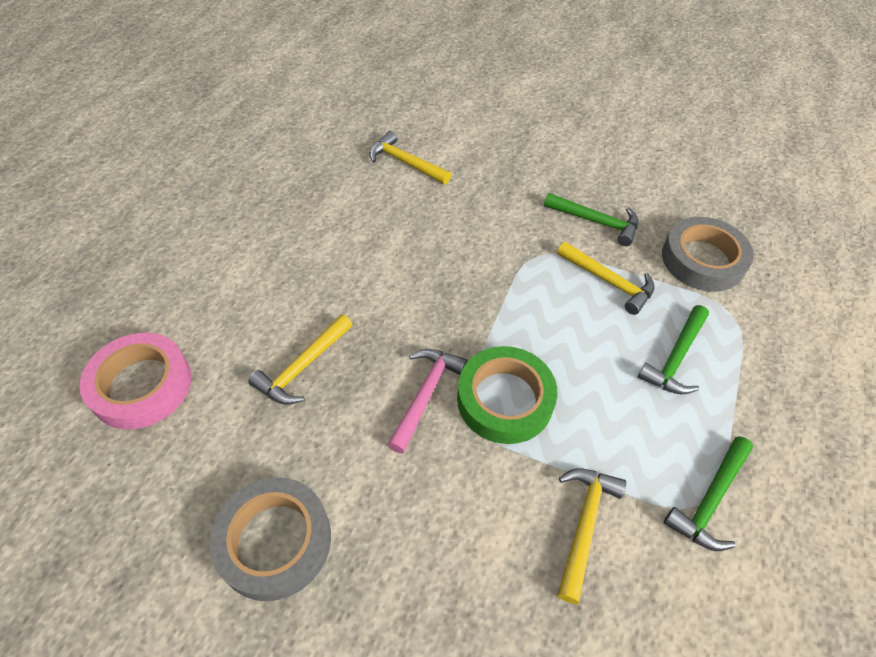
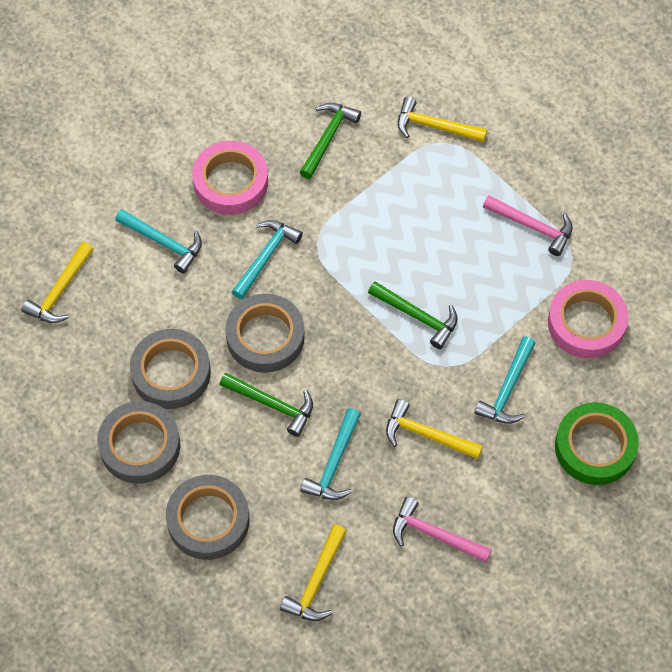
grey tape: 2 -> 4
pink hammer: 1 -> 2
pink tape: 1 -> 2
turquoise hammer: 0 -> 4

